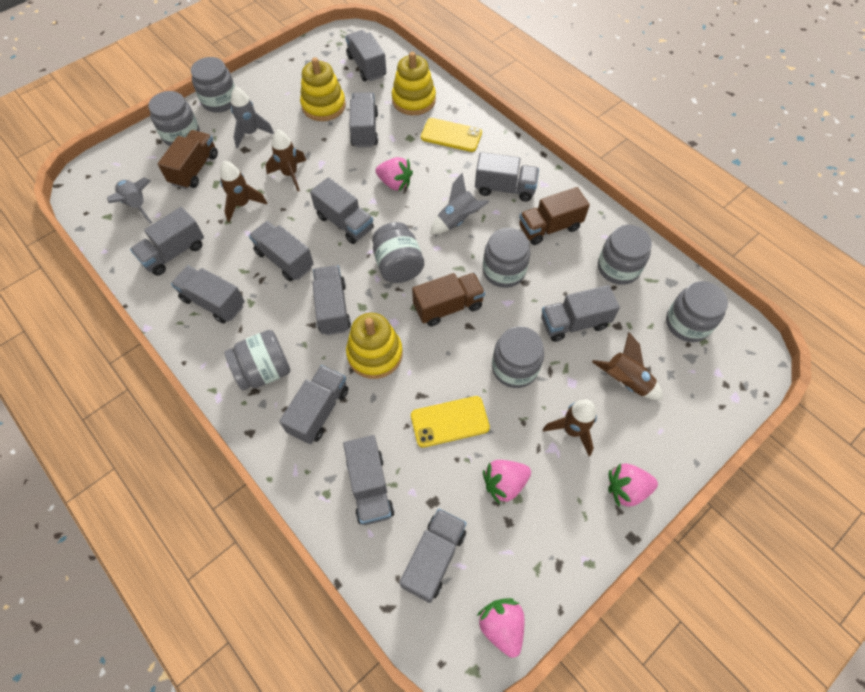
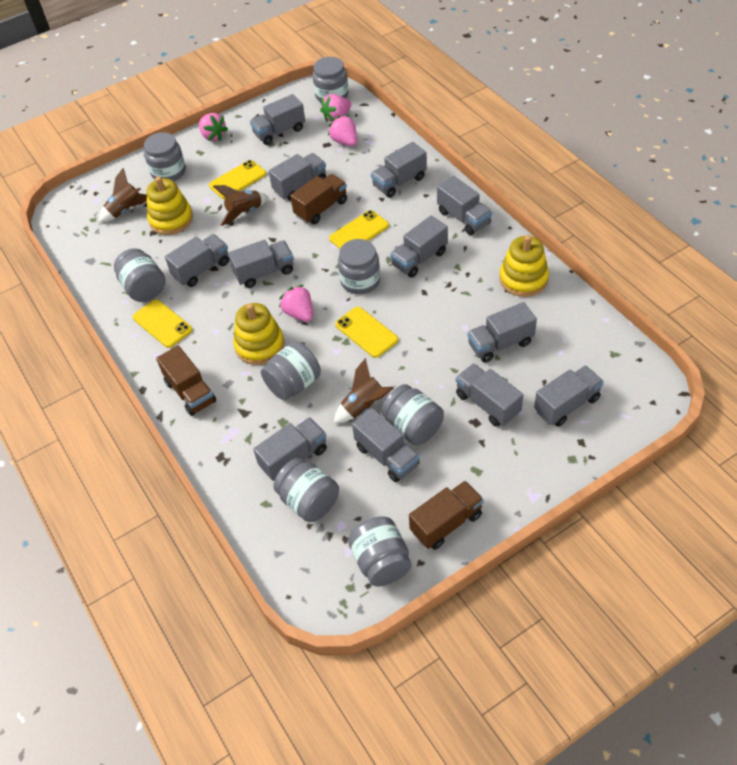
brown rocket: 4 -> 3
grey rocket: 3 -> 0
yellow phone: 2 -> 4

